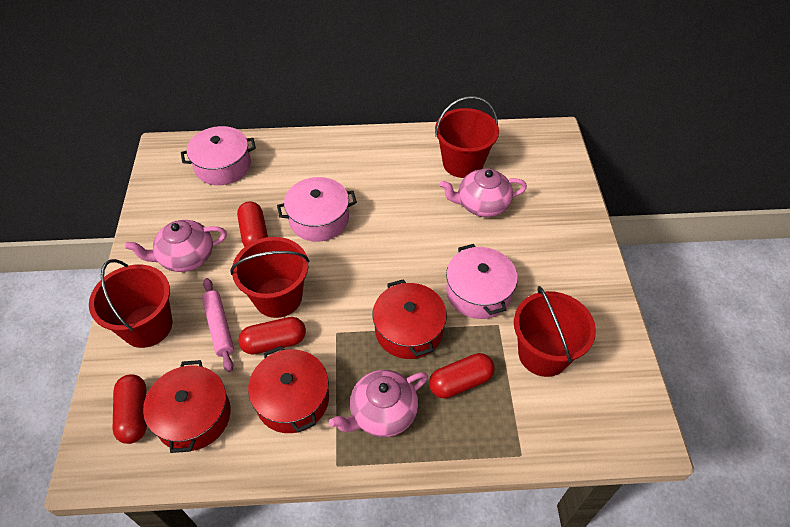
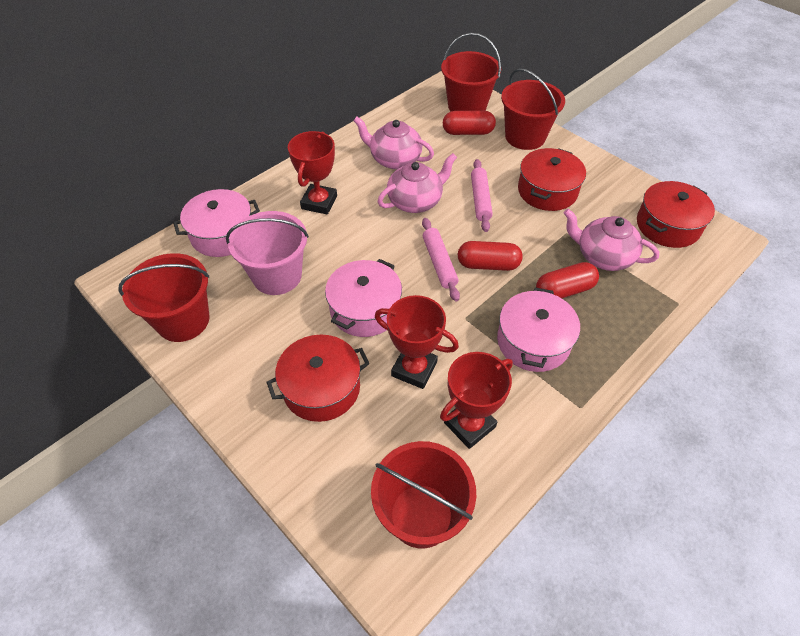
pink bucket: 0 -> 1
pink rolling pin: 1 -> 2
red capsule: 4 -> 3
red trophy: 0 -> 3

